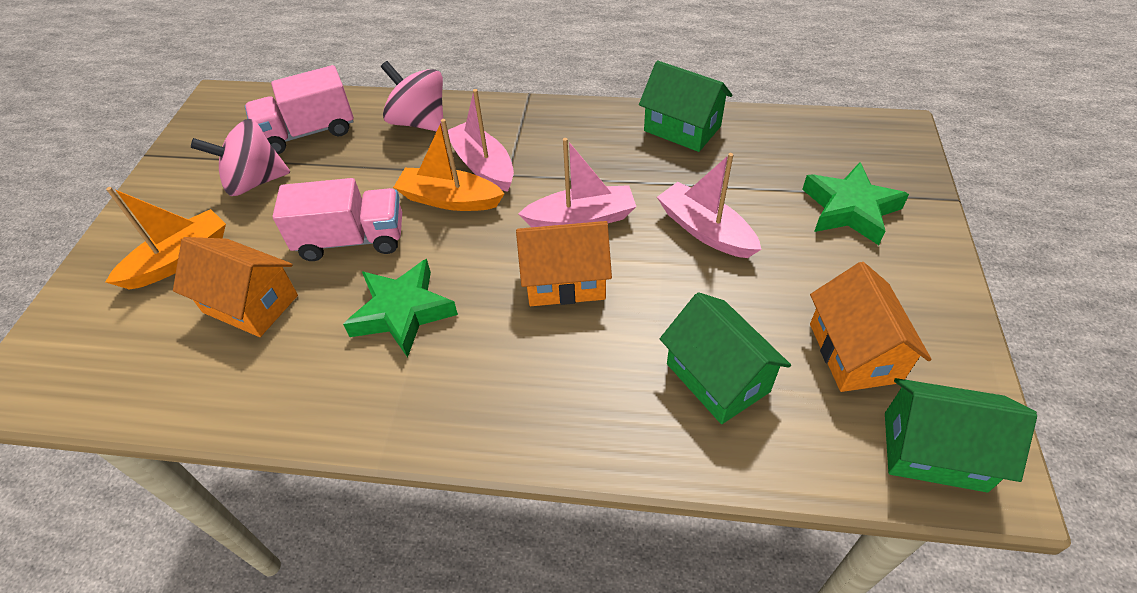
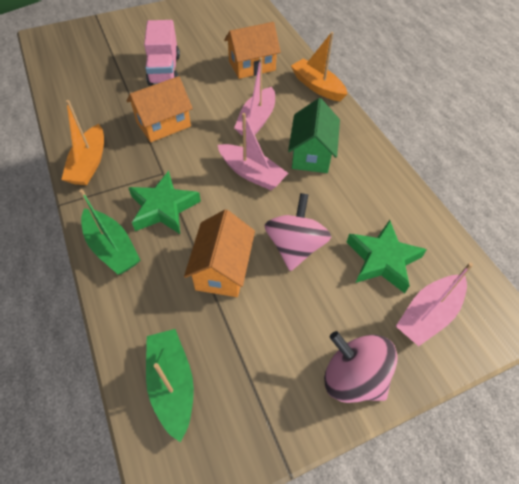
green boat: 0 -> 2
green house: 3 -> 1
pink truck: 2 -> 1

